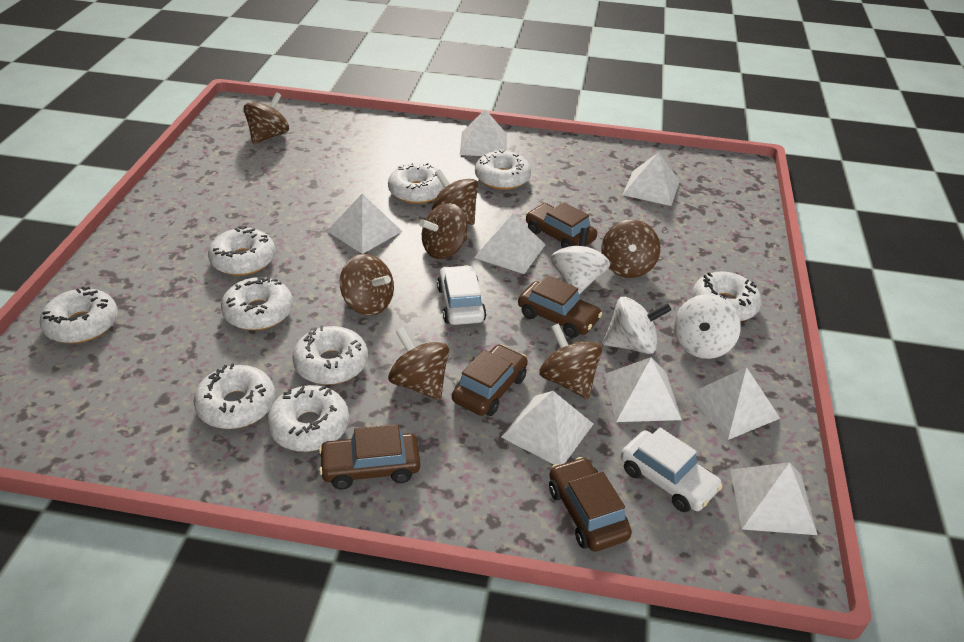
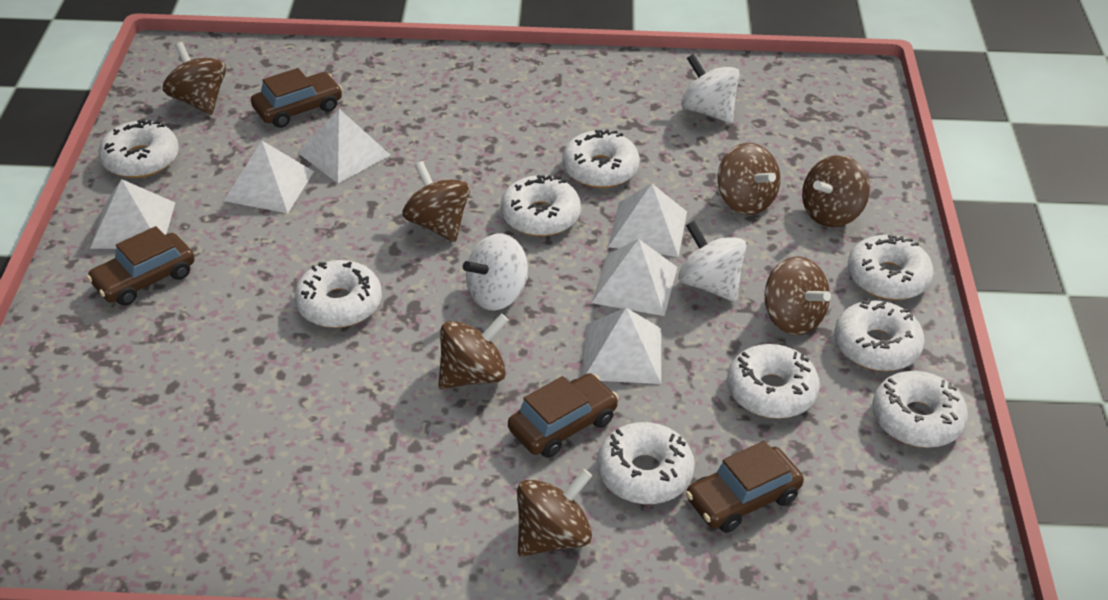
brown car: 5 -> 4
white car: 2 -> 0
white pyramid: 8 -> 6

